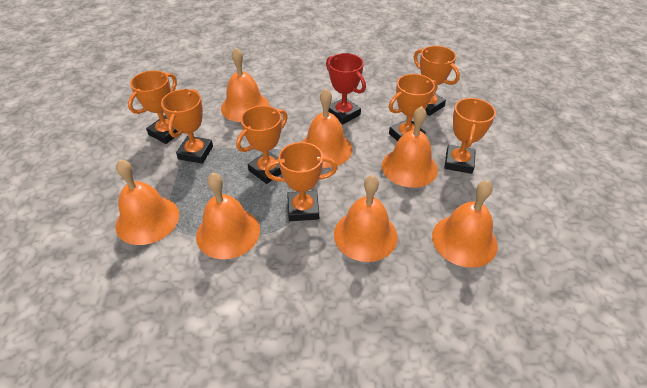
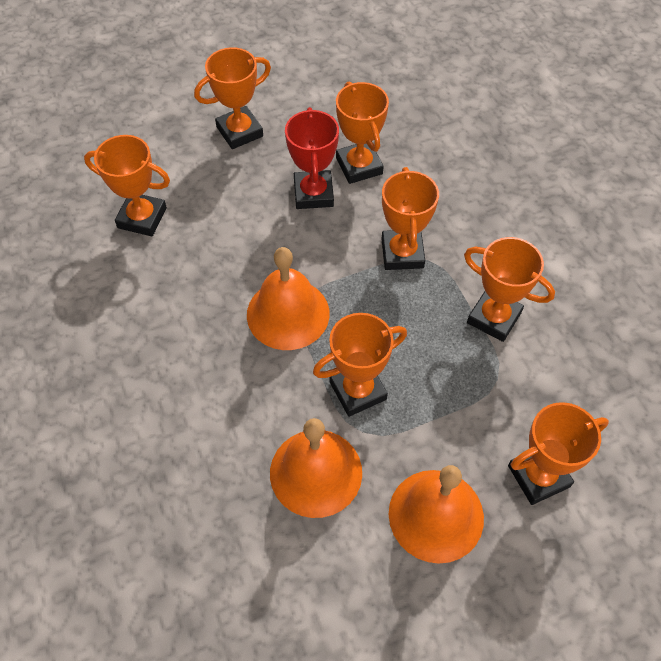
orange bell: 7 -> 3

